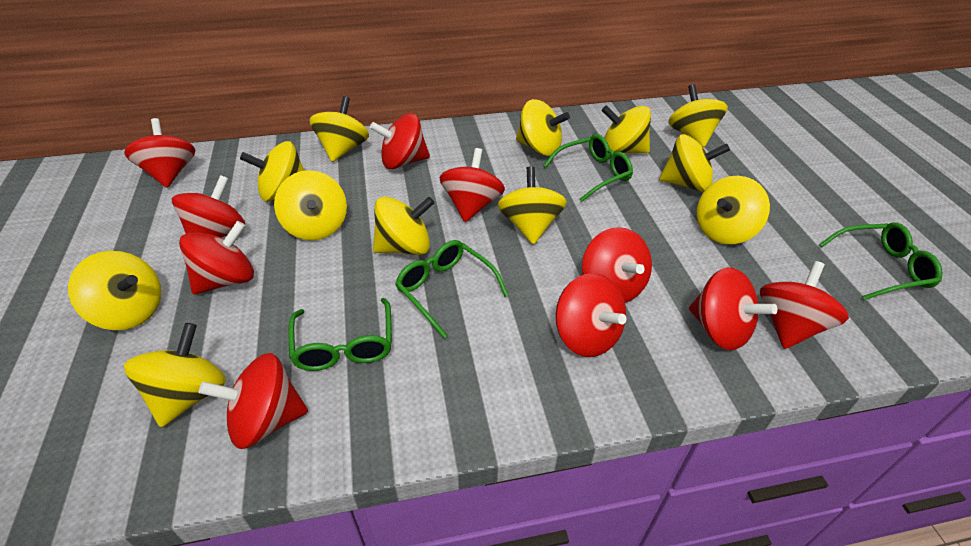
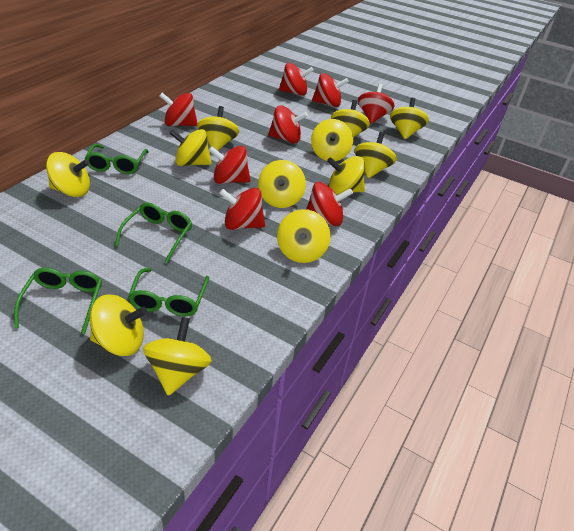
red spinning top: 10 -> 8

